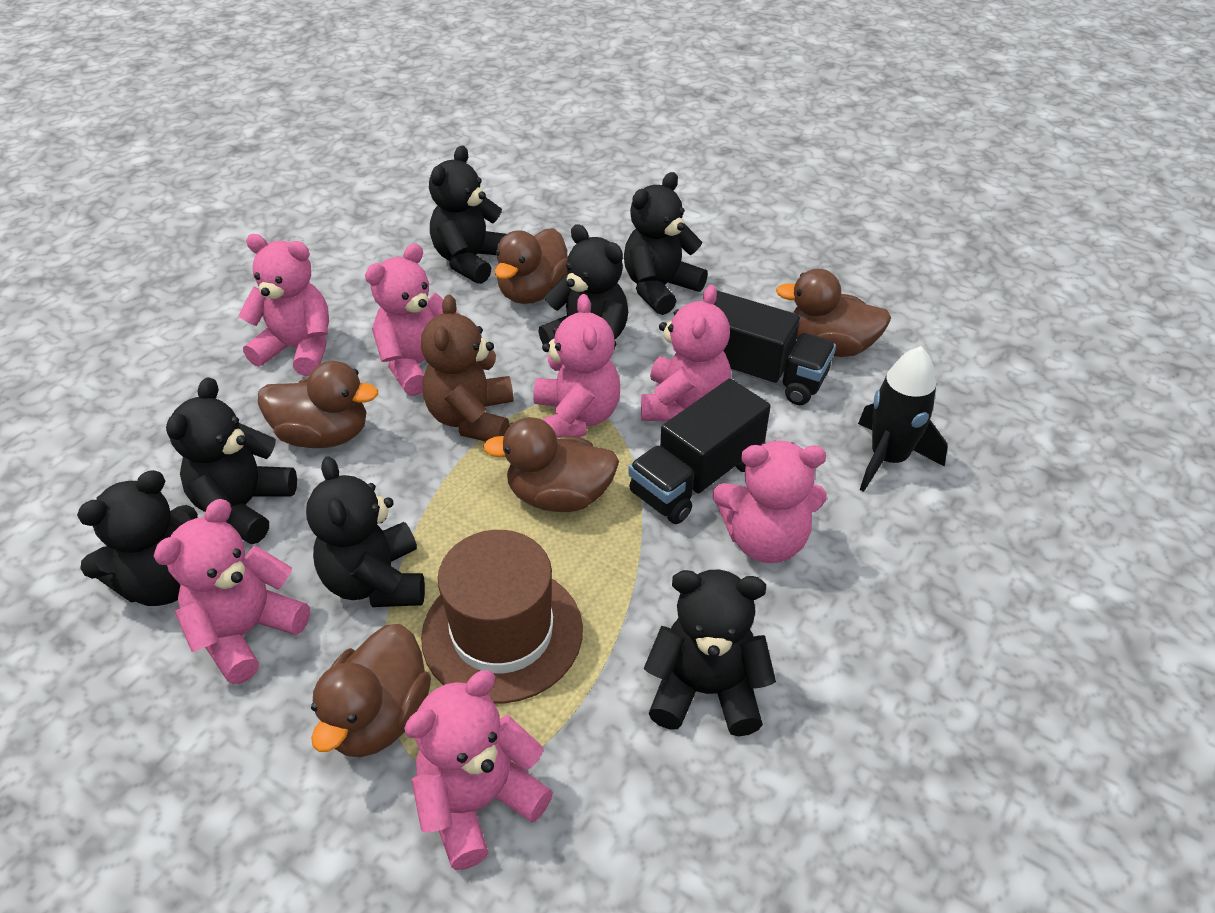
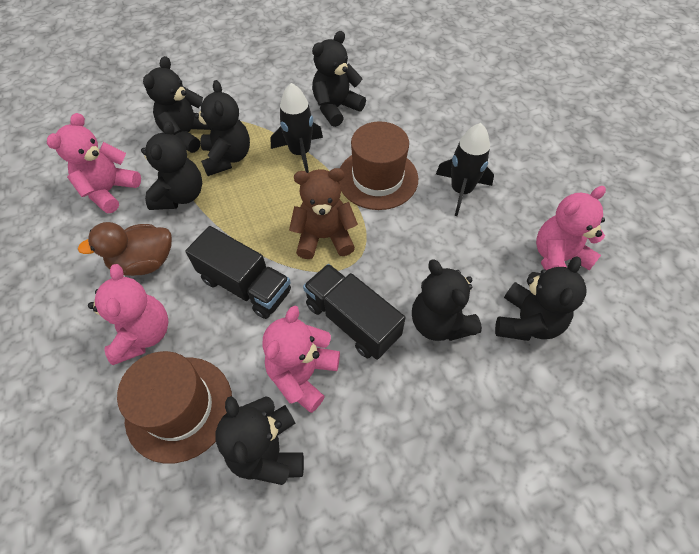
black rocket: 1 -> 2
brown duck: 5 -> 1
brown hat: 1 -> 2
pink teddy bear: 7 -> 4

